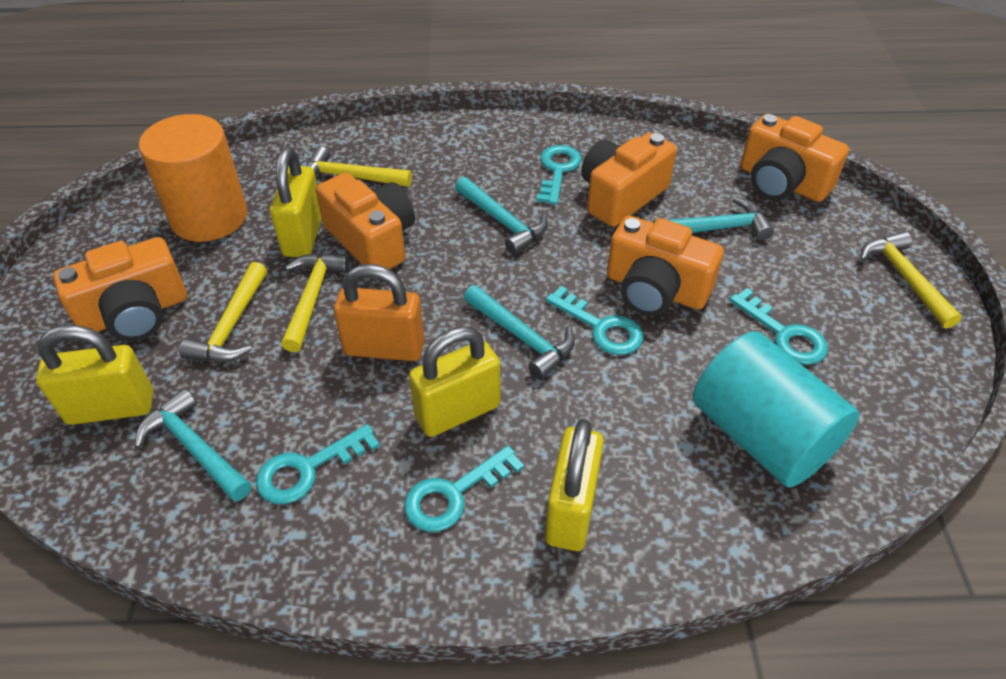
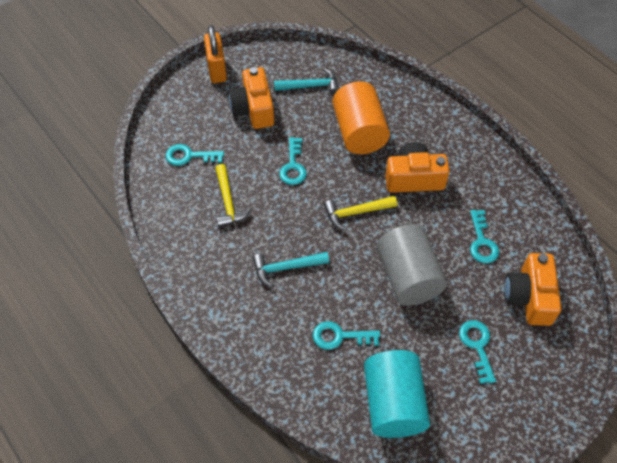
grey cylinder: 0 -> 1
orange camera: 5 -> 3
turquoise hammer: 4 -> 2
yellow hammer: 4 -> 2
yellow padlock: 4 -> 0

